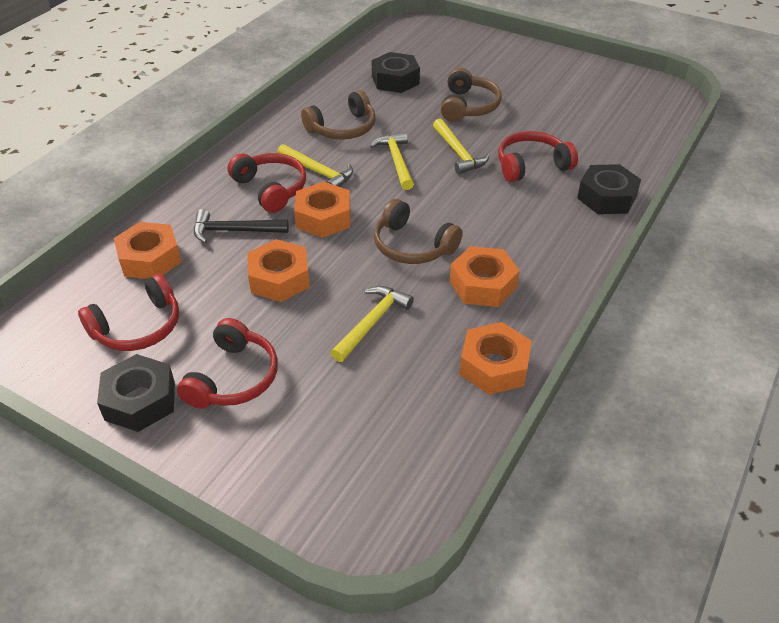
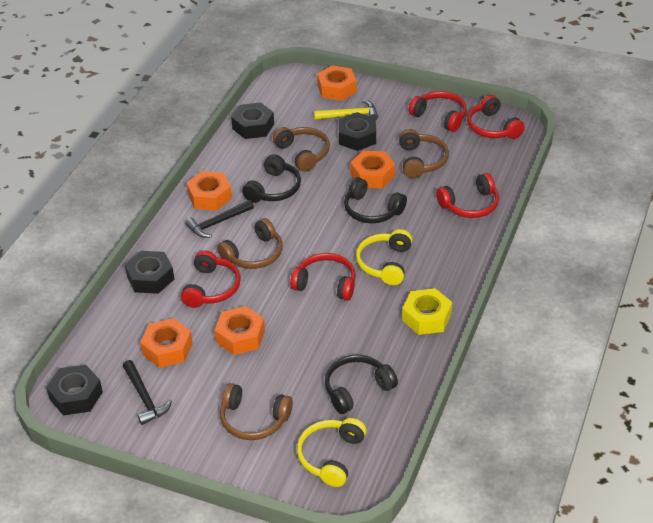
black hammer: 1 -> 2
black headphones: 0 -> 3
black nut: 3 -> 4
brown headphones: 3 -> 4
red headphones: 4 -> 5
yellow hammer: 4 -> 1
yellow headphones: 0 -> 2
yellow nut: 0 -> 1

